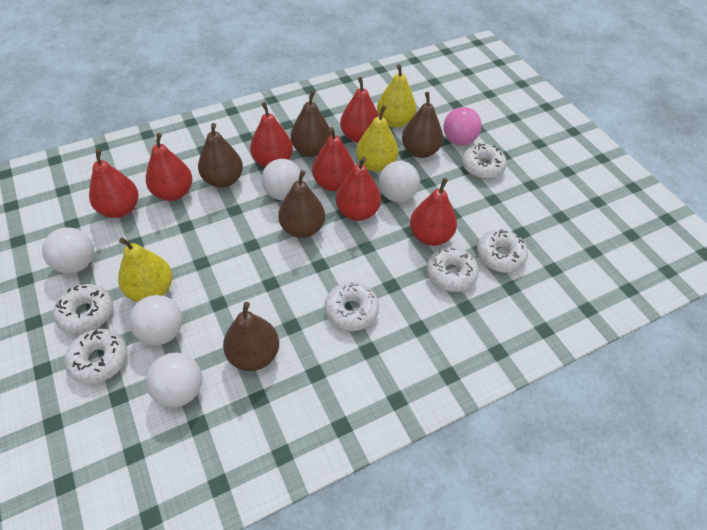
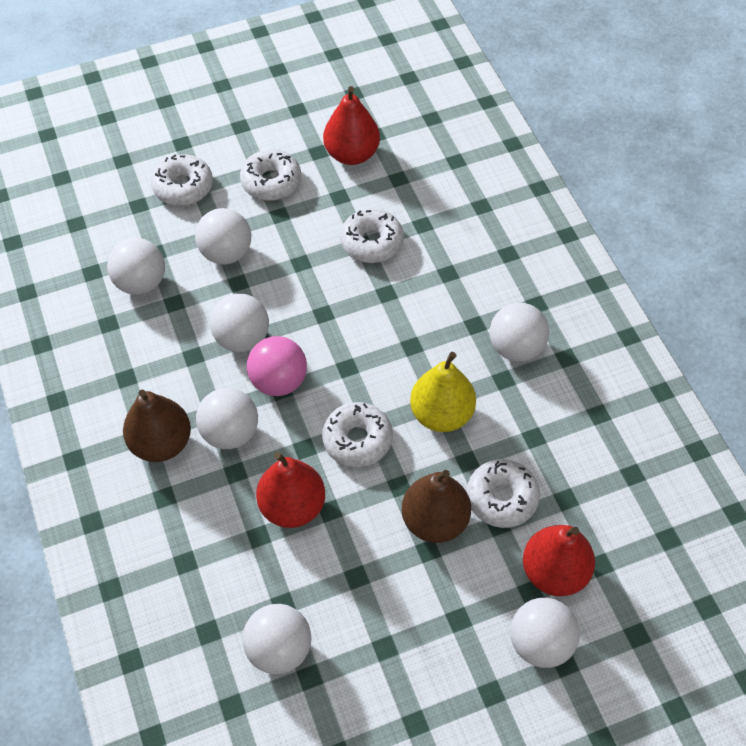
brown pear: 5 -> 2
red pear: 7 -> 3
white ball: 5 -> 7
white donut: 6 -> 5
yellow pear: 3 -> 1

